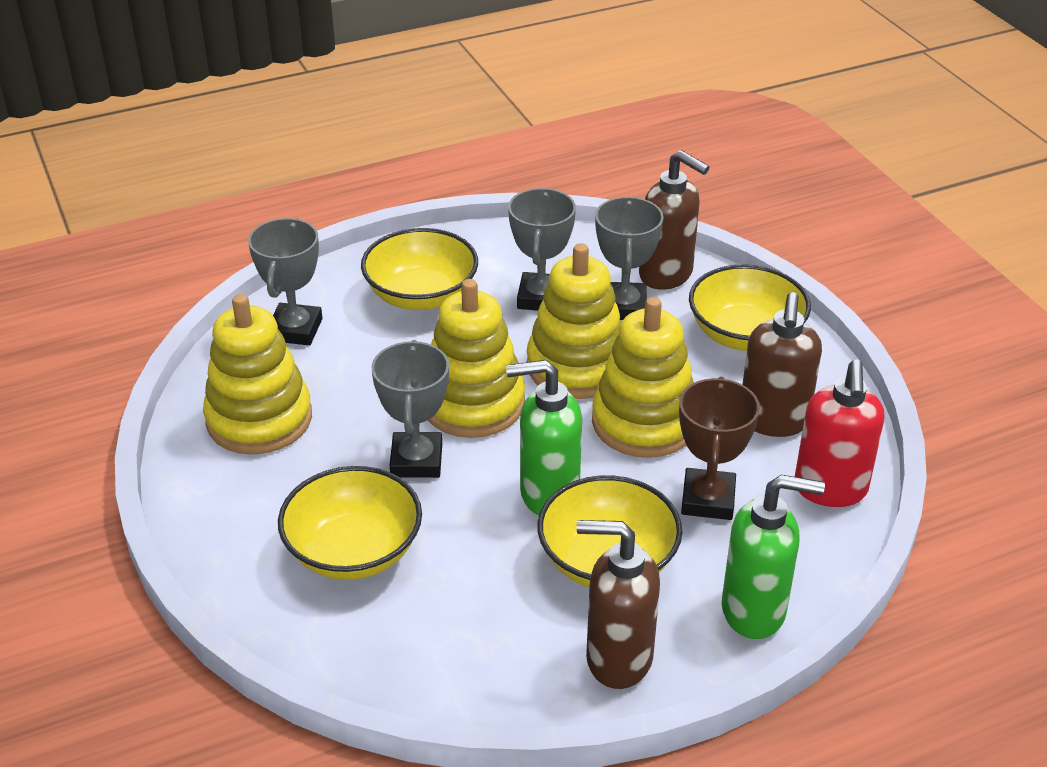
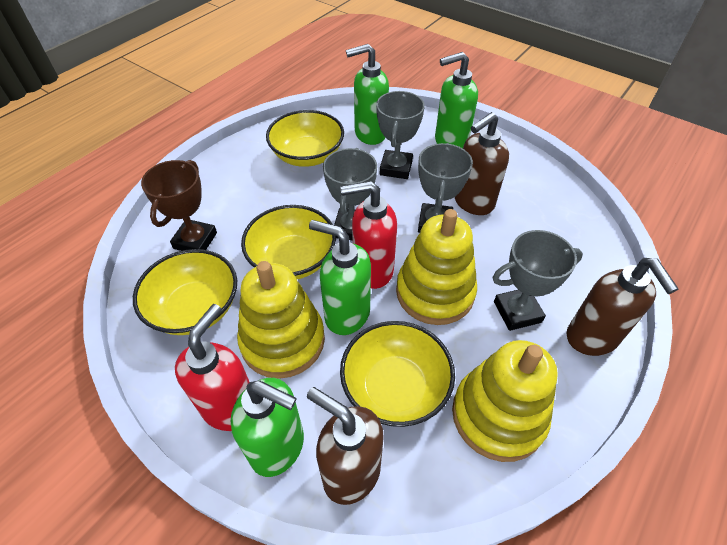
green soap dispenser: 2 -> 4
red soap dispenser: 1 -> 2
yellow stacking toy: 4 -> 3

